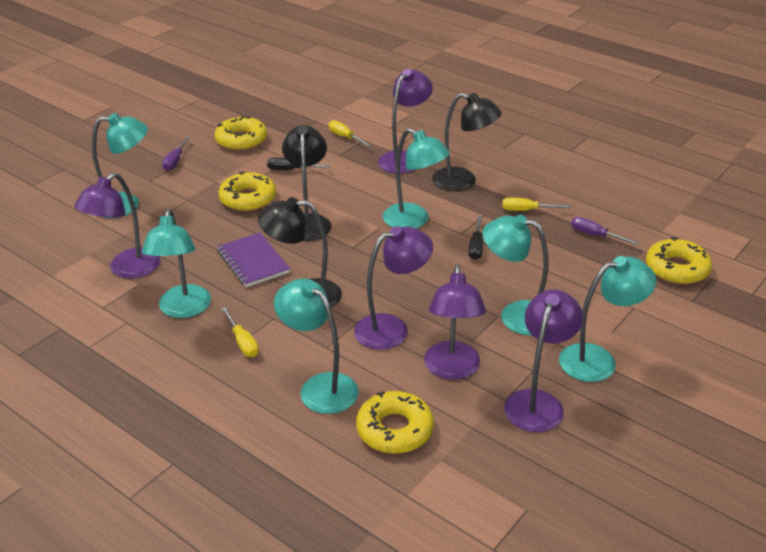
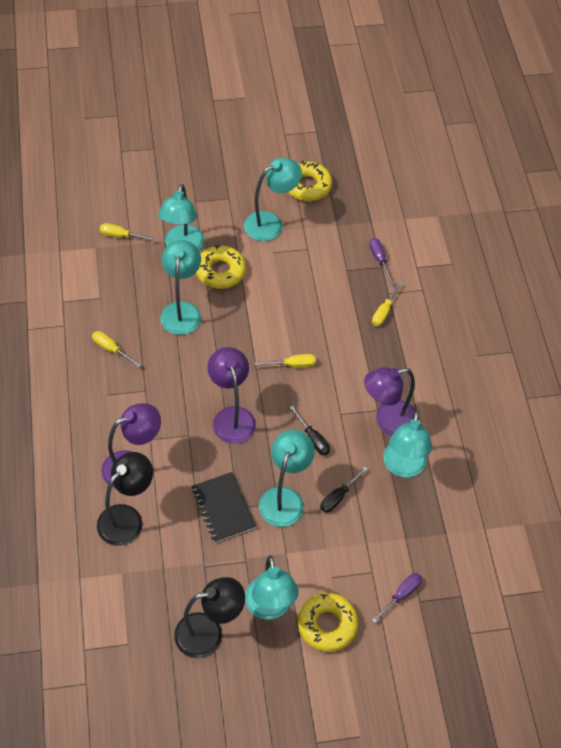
black lamp: 3 -> 2
black notebook: 0 -> 1
purple lamp: 5 -> 3
purple notebook: 1 -> 0
yellow donut: 4 -> 3
yellow screwdriver: 3 -> 4

